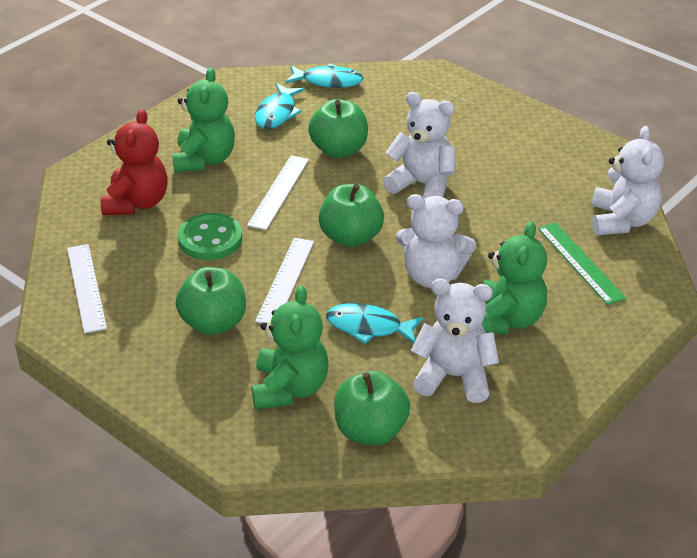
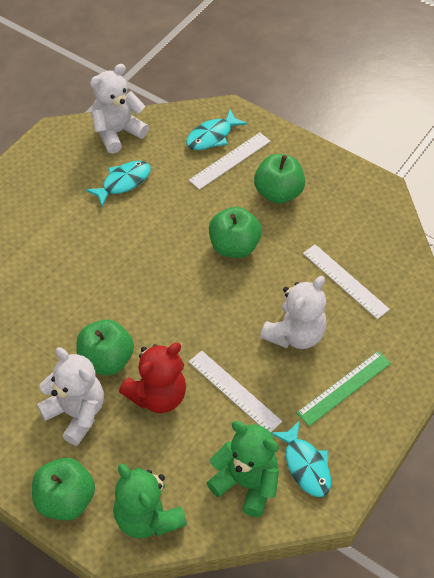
green button: 1 -> 0
green teddy bear: 3 -> 2
white teddy bear: 4 -> 3

